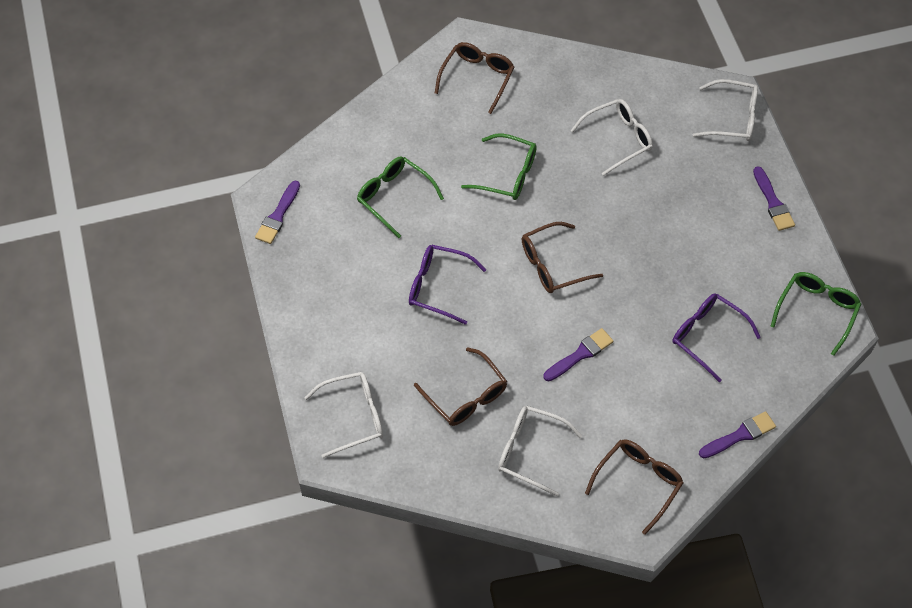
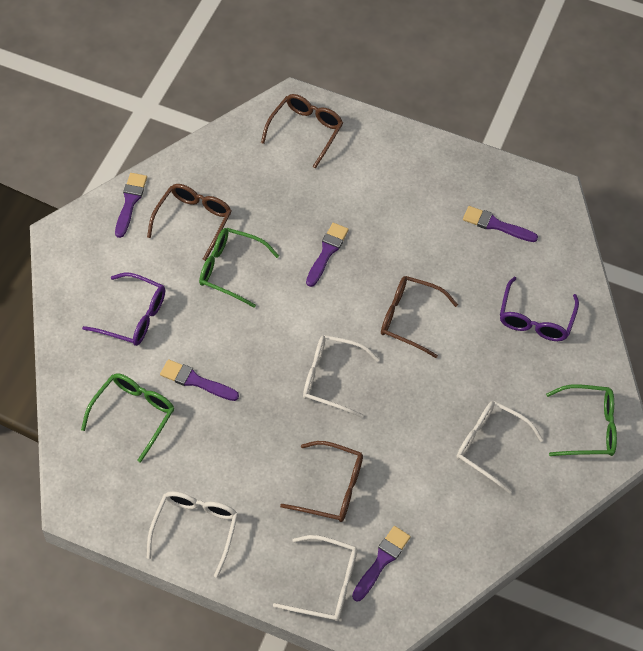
purple brush: 4 -> 5

